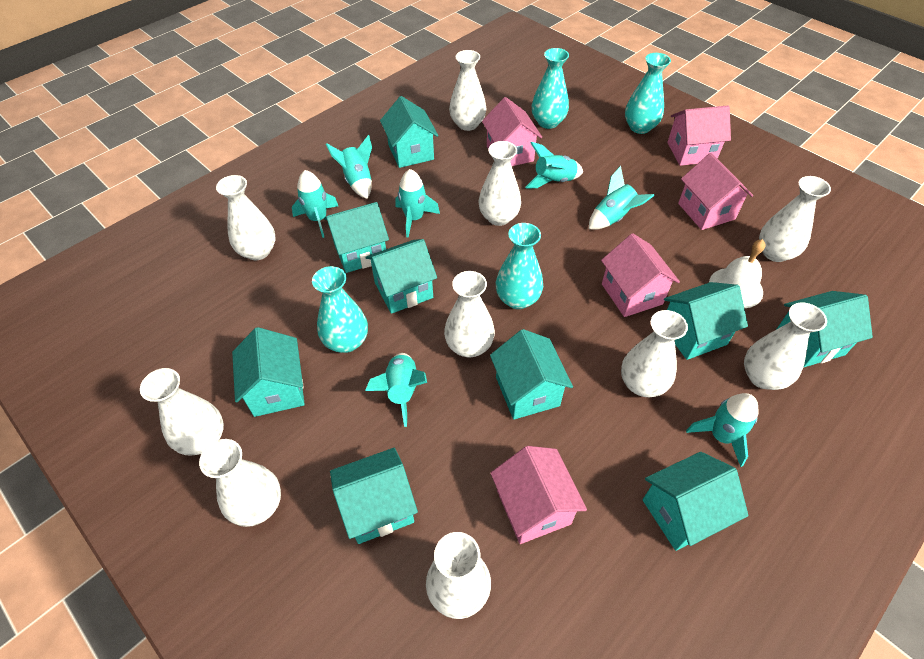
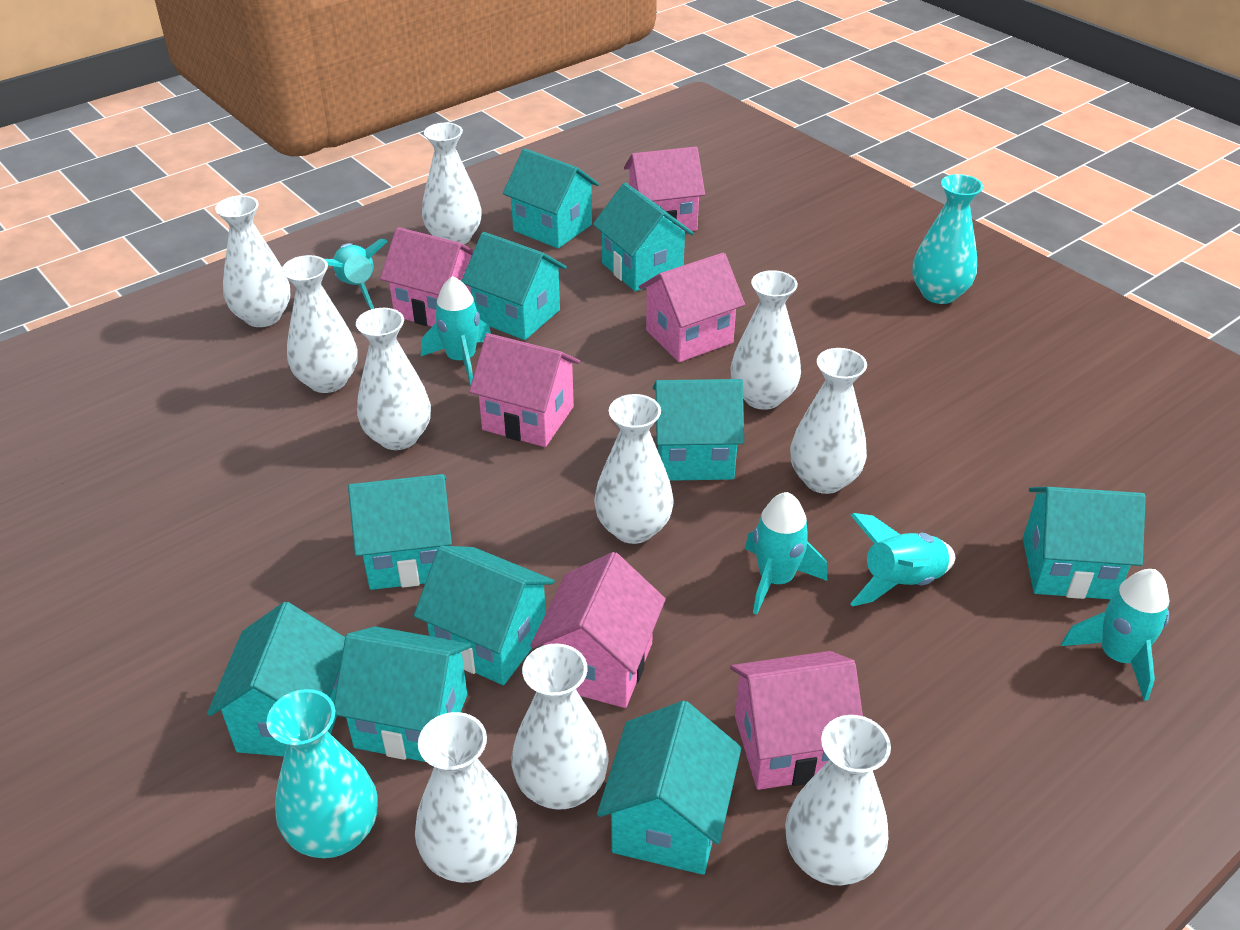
pink house: 5 -> 6
turquoise house: 9 -> 10
turquoise rocket: 7 -> 5
turquoise vase: 4 -> 2
white bell: 1 -> 0

